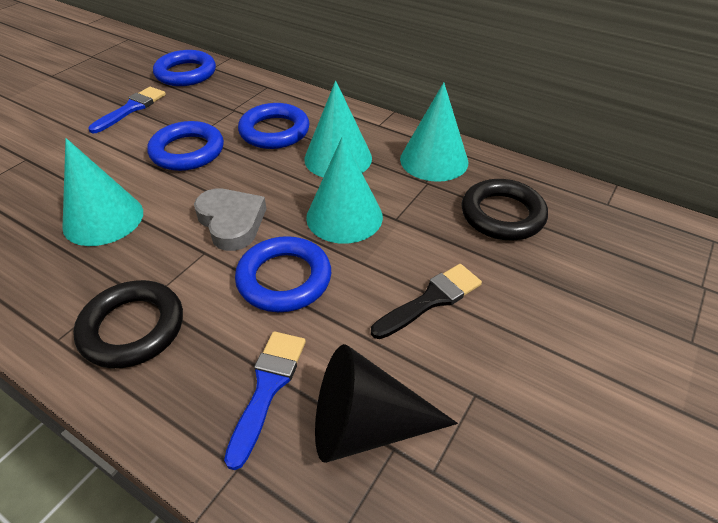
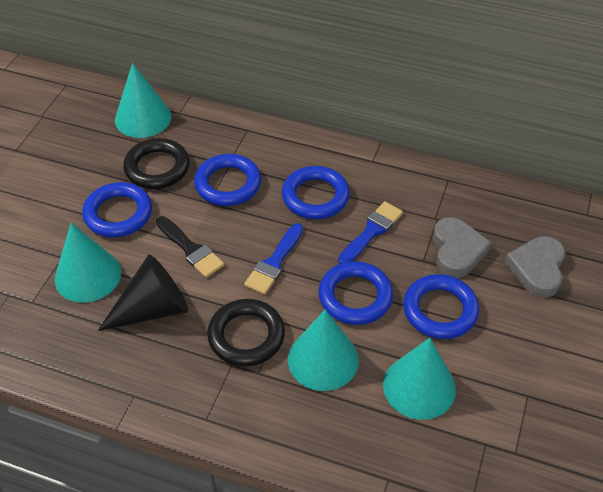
blue ring: 4 -> 5
grey heart: 1 -> 2

